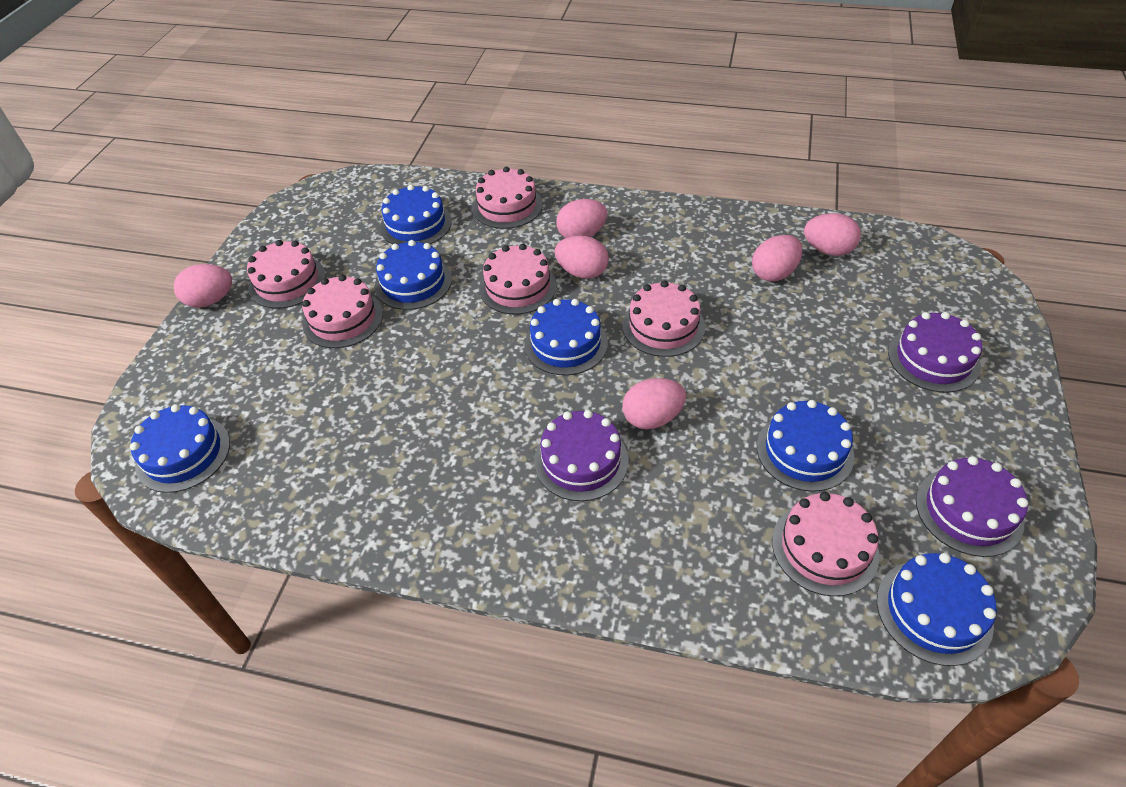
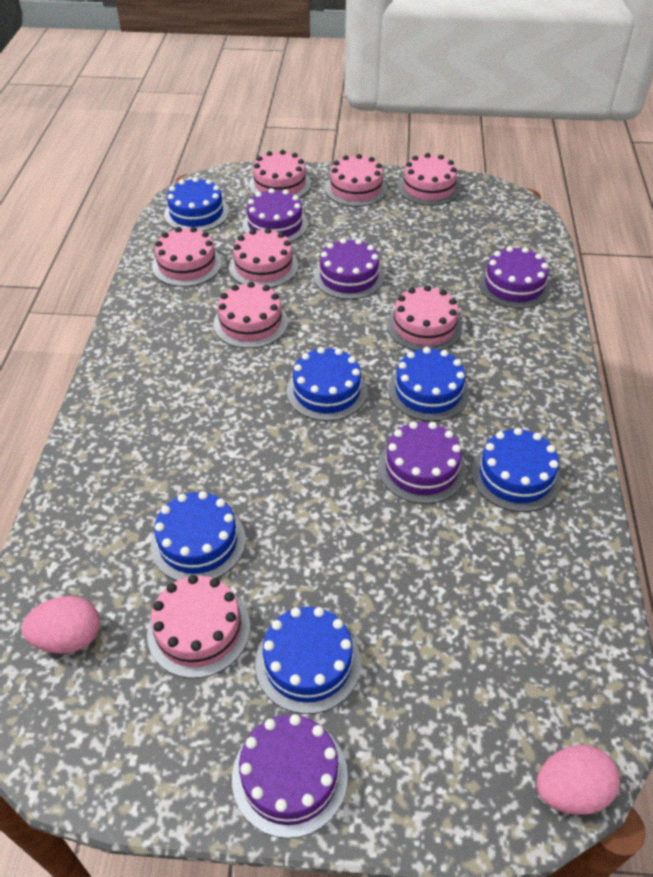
pink cake: 6 -> 8
pink egg: 6 -> 2
purple cake: 3 -> 5

